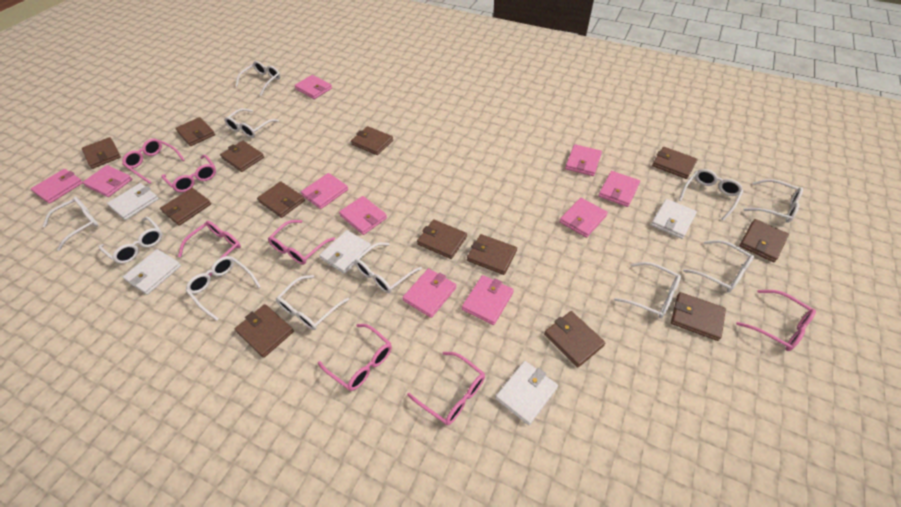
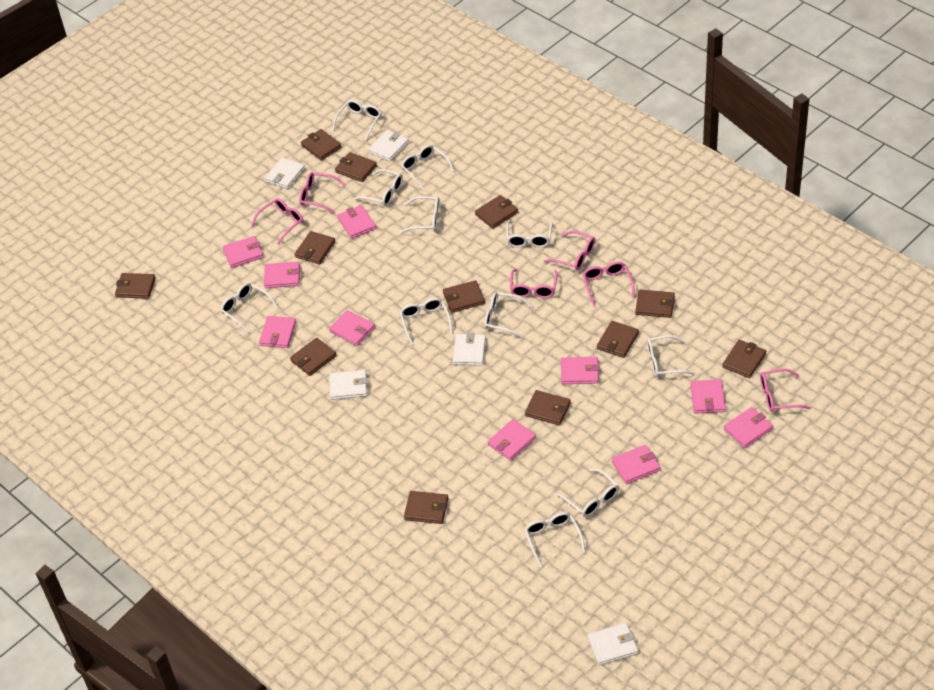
brown wallet: 13 -> 12
pink glasses: 7 -> 6

